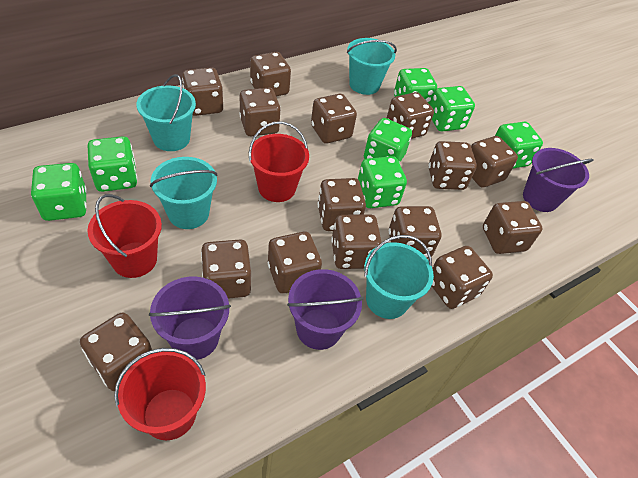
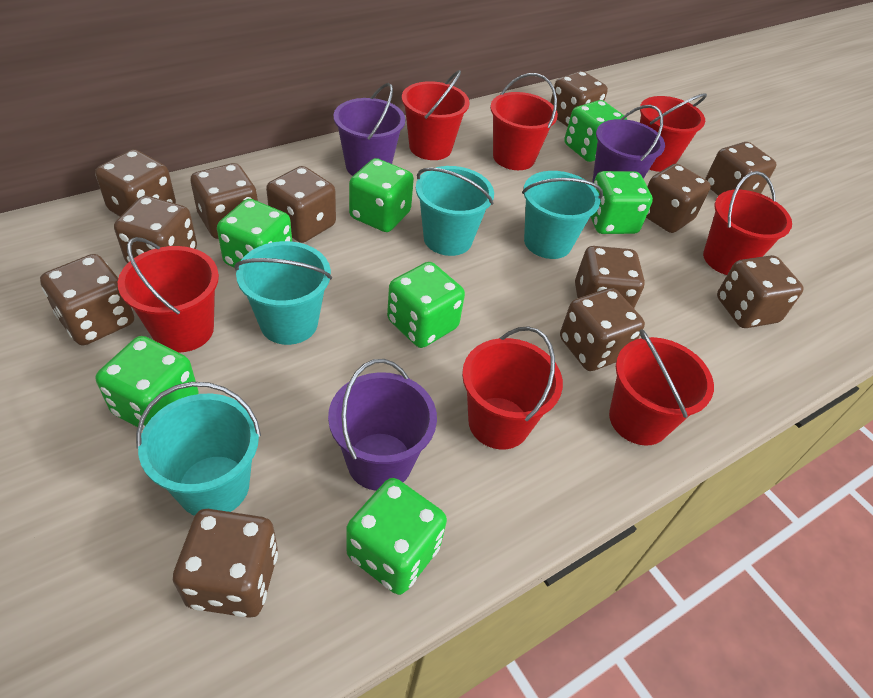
brown dice: 15 -> 12
red bucket: 3 -> 7

